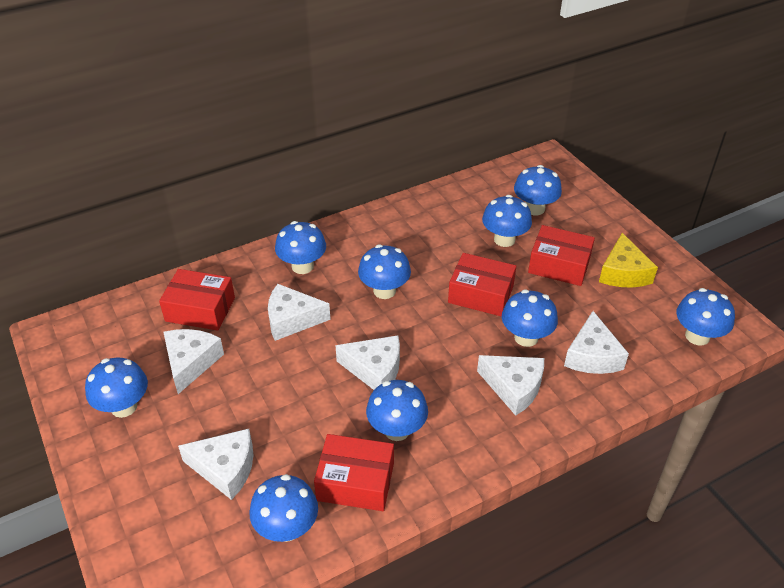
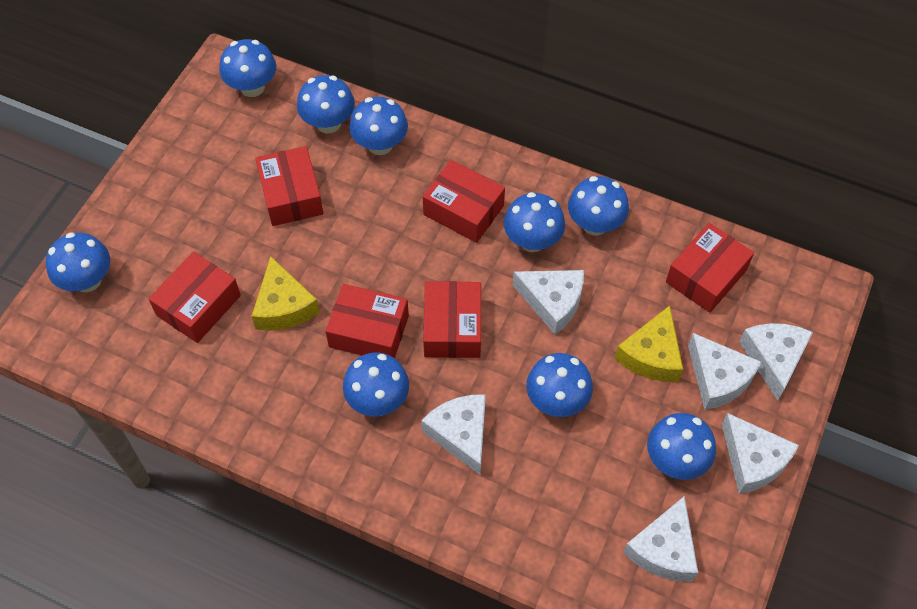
red box: 4 -> 6
yellow cheese: 1 -> 2

